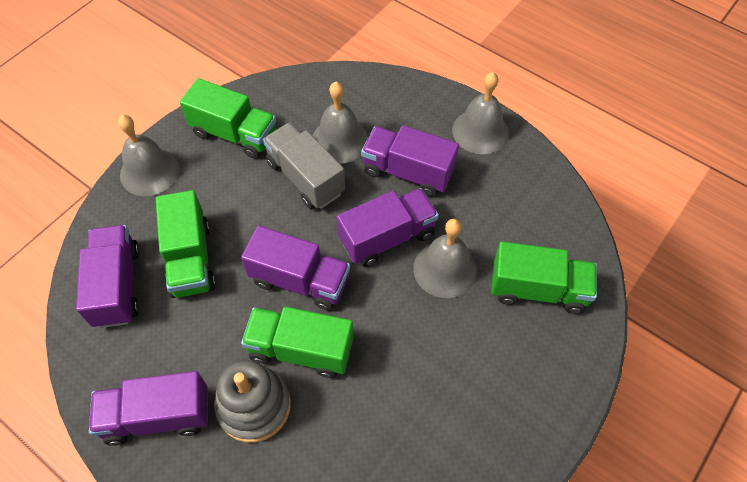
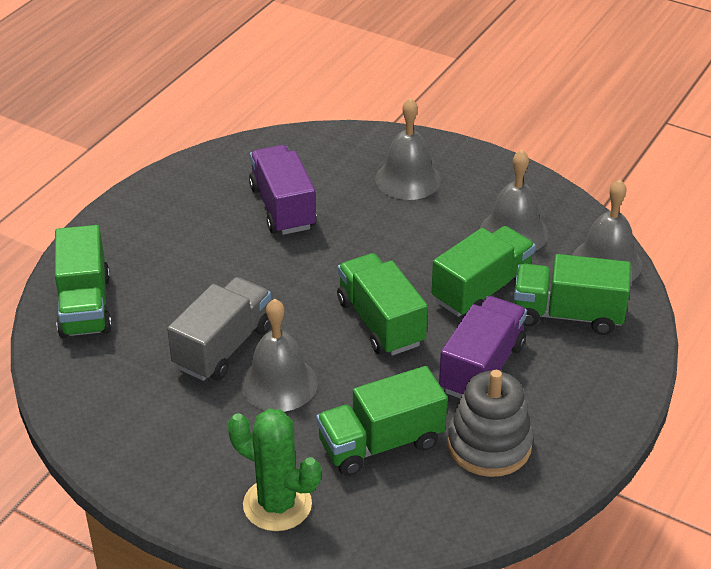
green cactus: 0 -> 1
green truck: 4 -> 5
purple truck: 5 -> 2

